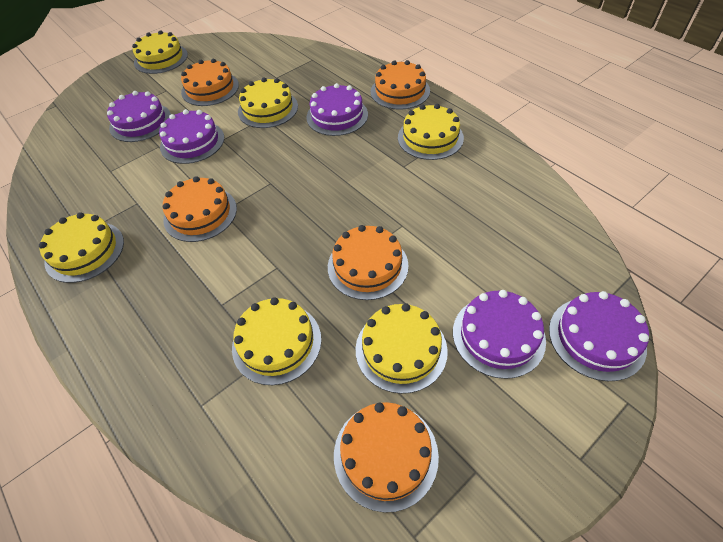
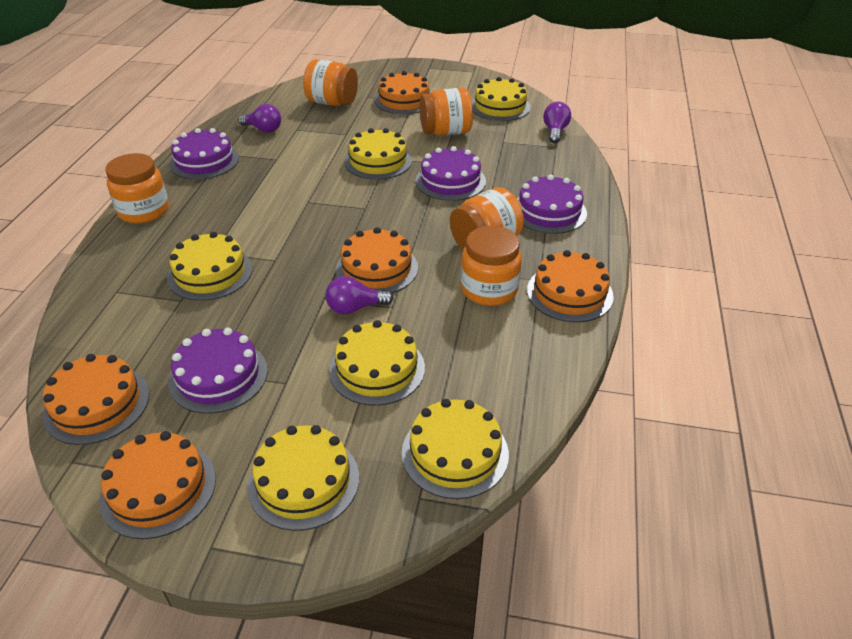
orange jar: 0 -> 5
purple cake: 5 -> 4
purple light bulb: 0 -> 3

